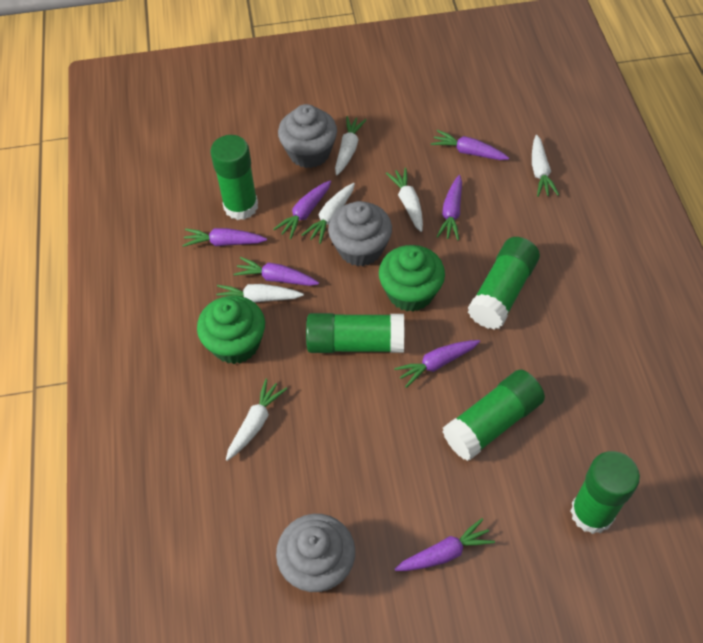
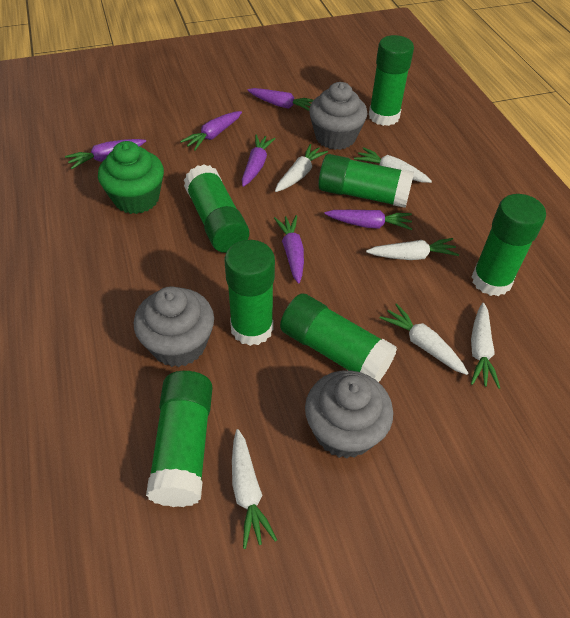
green cupcake: 2 -> 1
green glue stick: 5 -> 7
purple carrot: 7 -> 6

